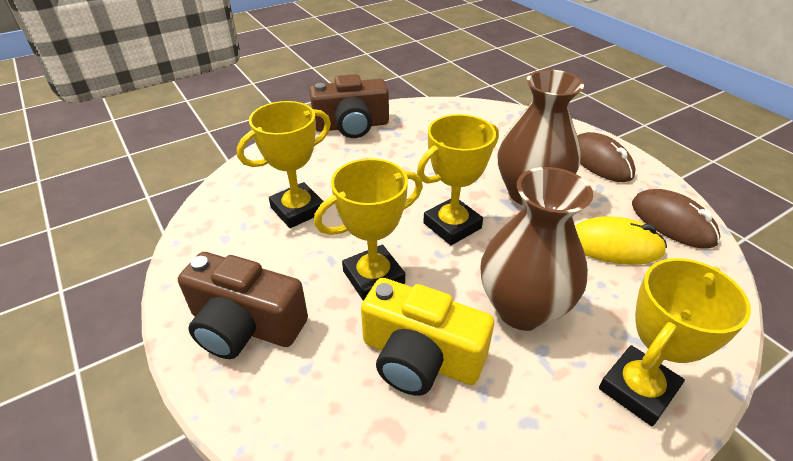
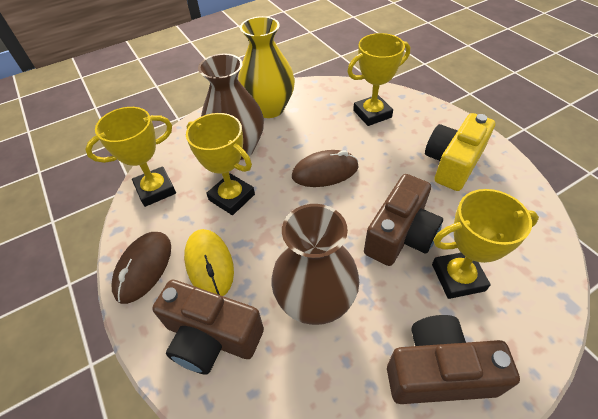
brown camera: 2 -> 3
yellow vase: 0 -> 1

